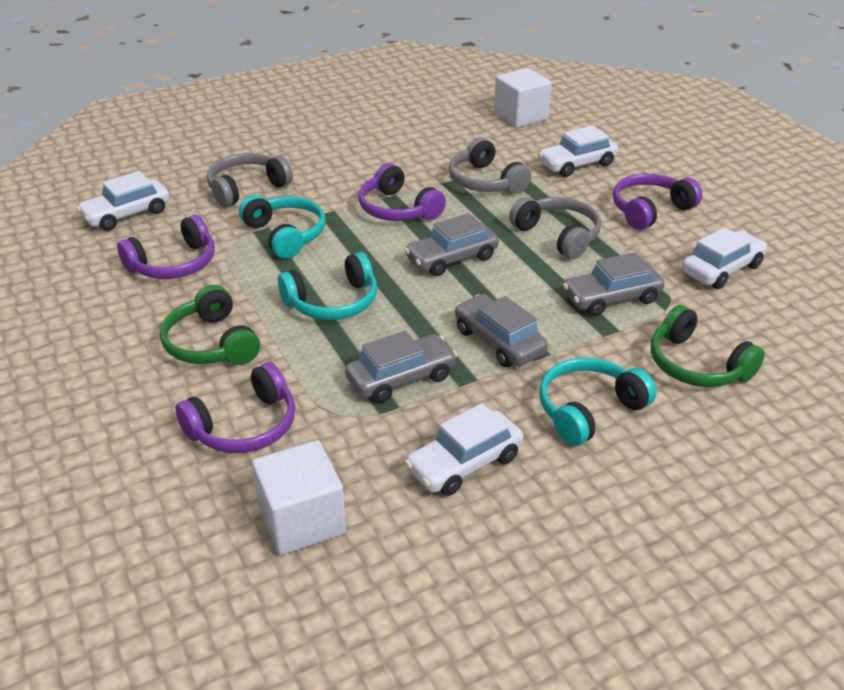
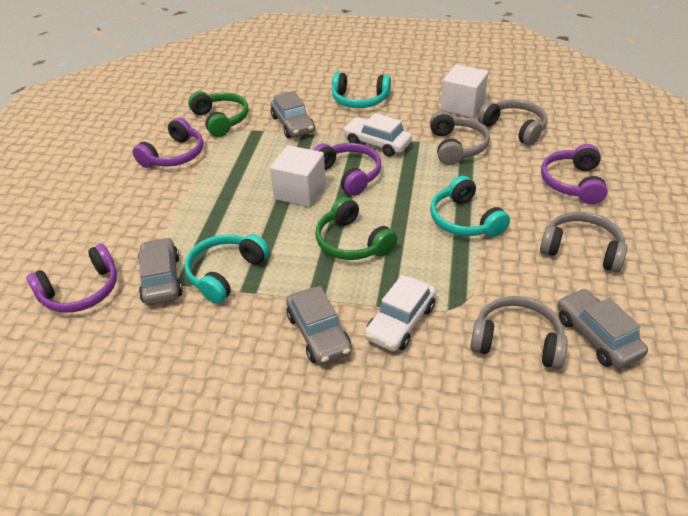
grey headphones: 3 -> 4
white car: 4 -> 2

